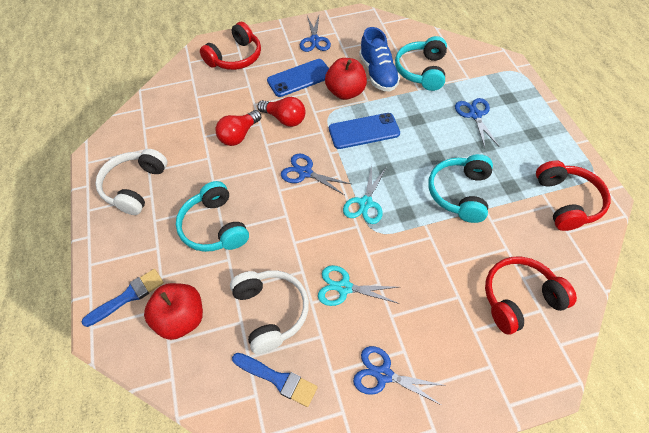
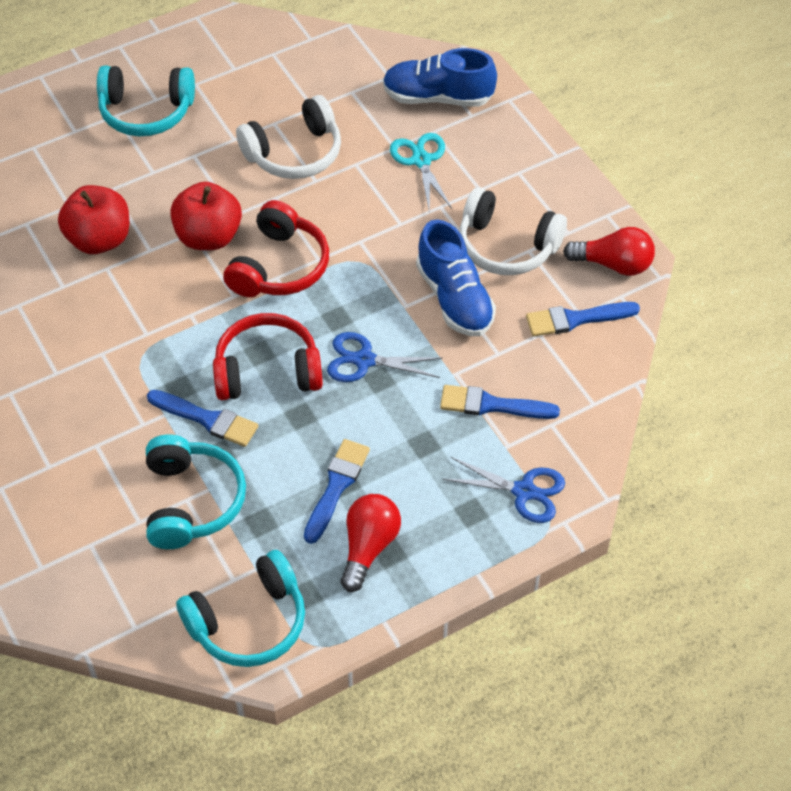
blue brush: 2 -> 4
blue phone: 2 -> 0
blue scissors: 4 -> 2
blue shoe: 1 -> 2
red headphones: 3 -> 2
turquoise scissors: 2 -> 1

